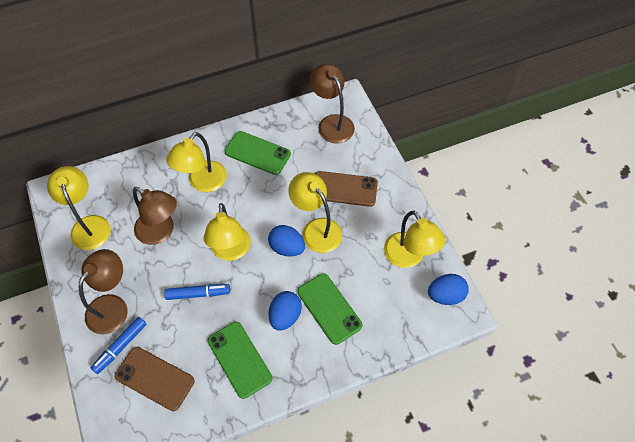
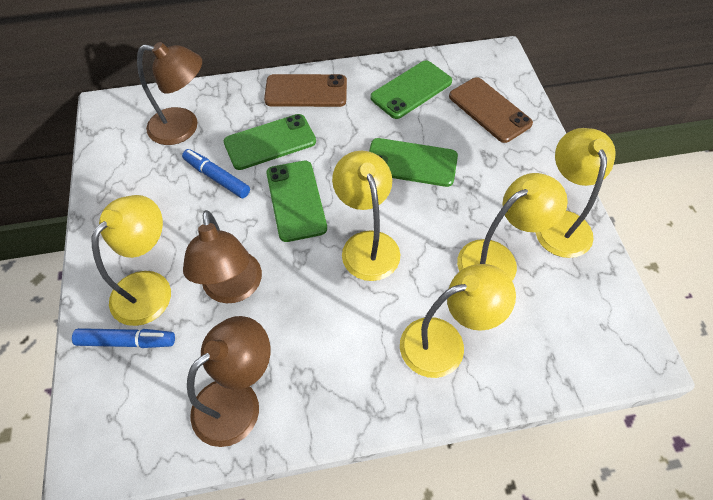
blue egg: 3 -> 0
green phone: 3 -> 4

